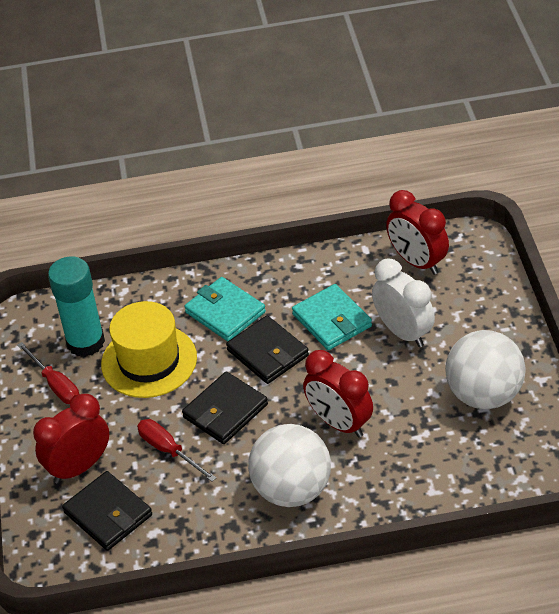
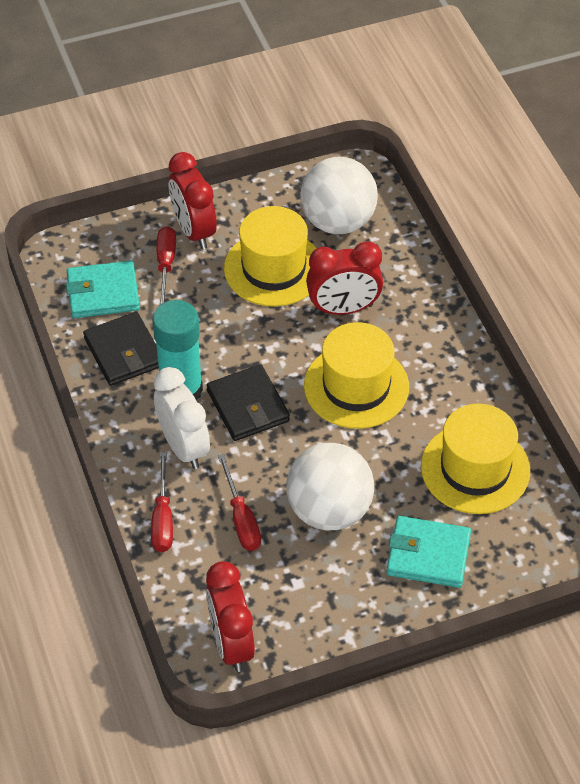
black wallet: 3 -> 2
red screwdriver: 2 -> 3
yellow hat: 1 -> 3

